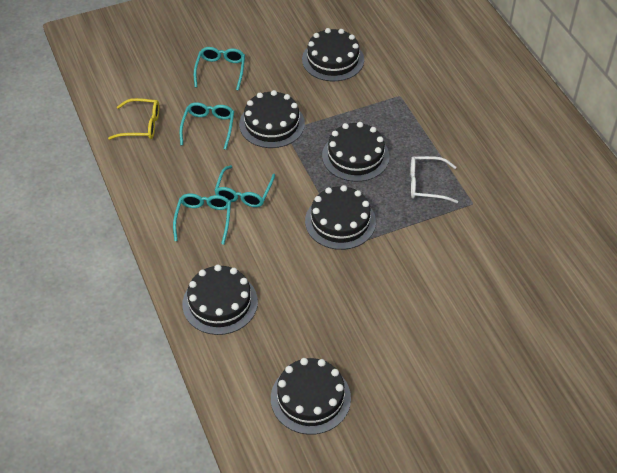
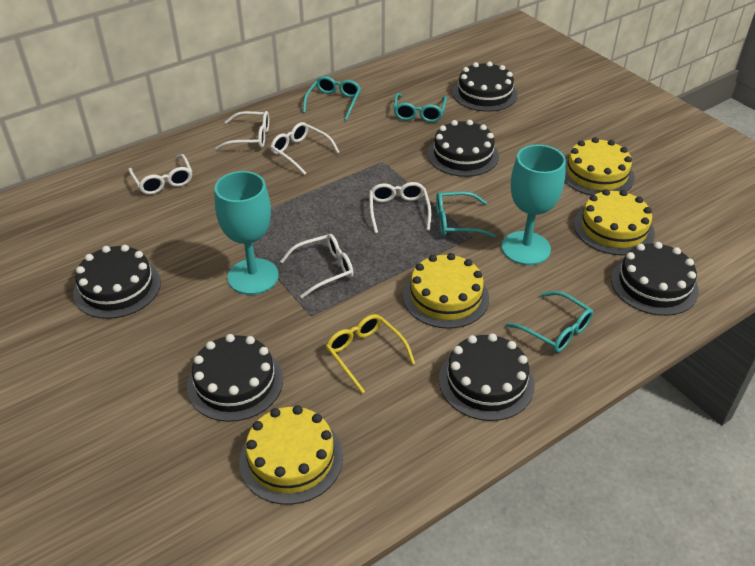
turquoise goblet: 0 -> 2
white glasses: 1 -> 5
yellow cake: 0 -> 4

